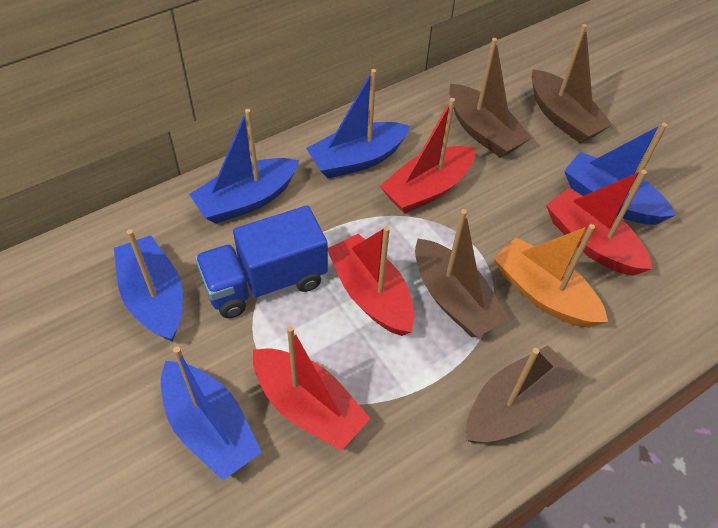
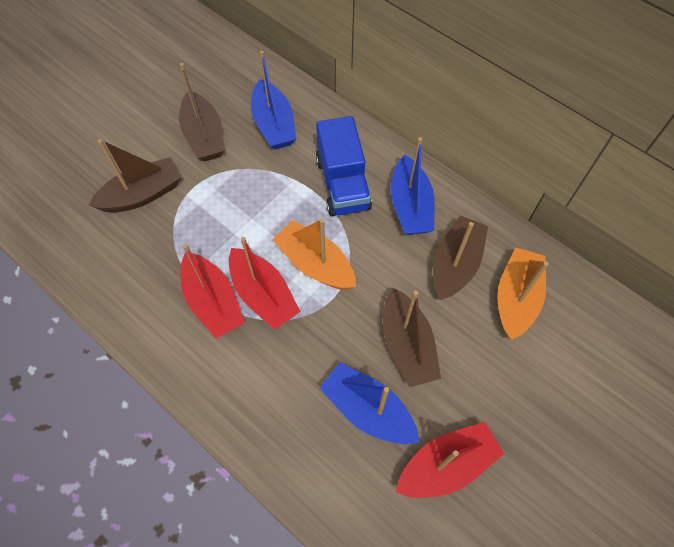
blue boat: 5 -> 3
orange boat: 1 -> 2
red boat: 4 -> 3

